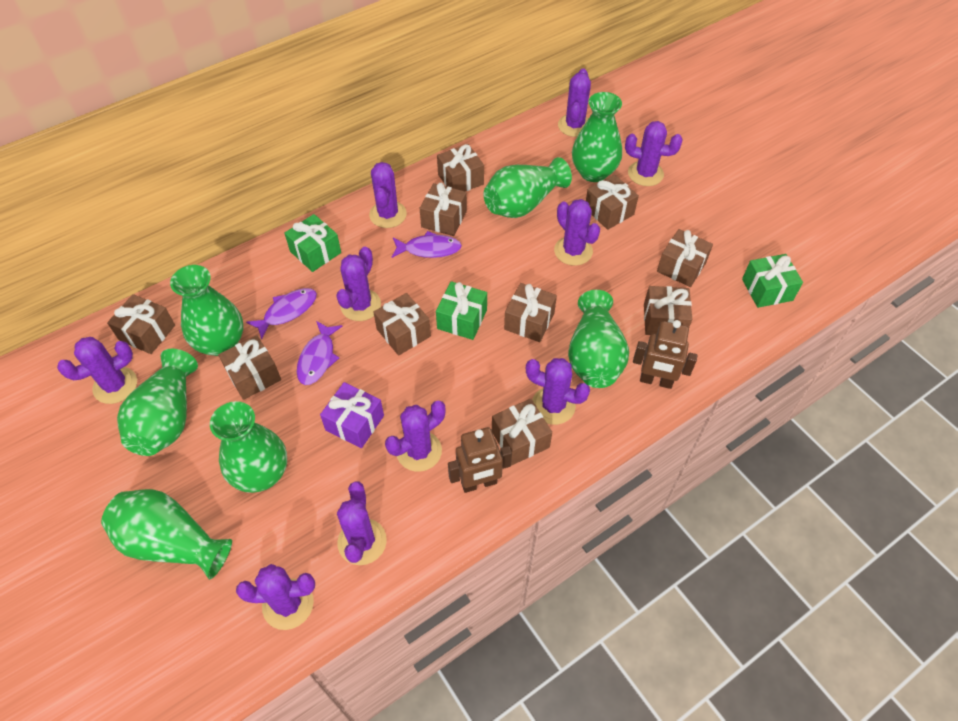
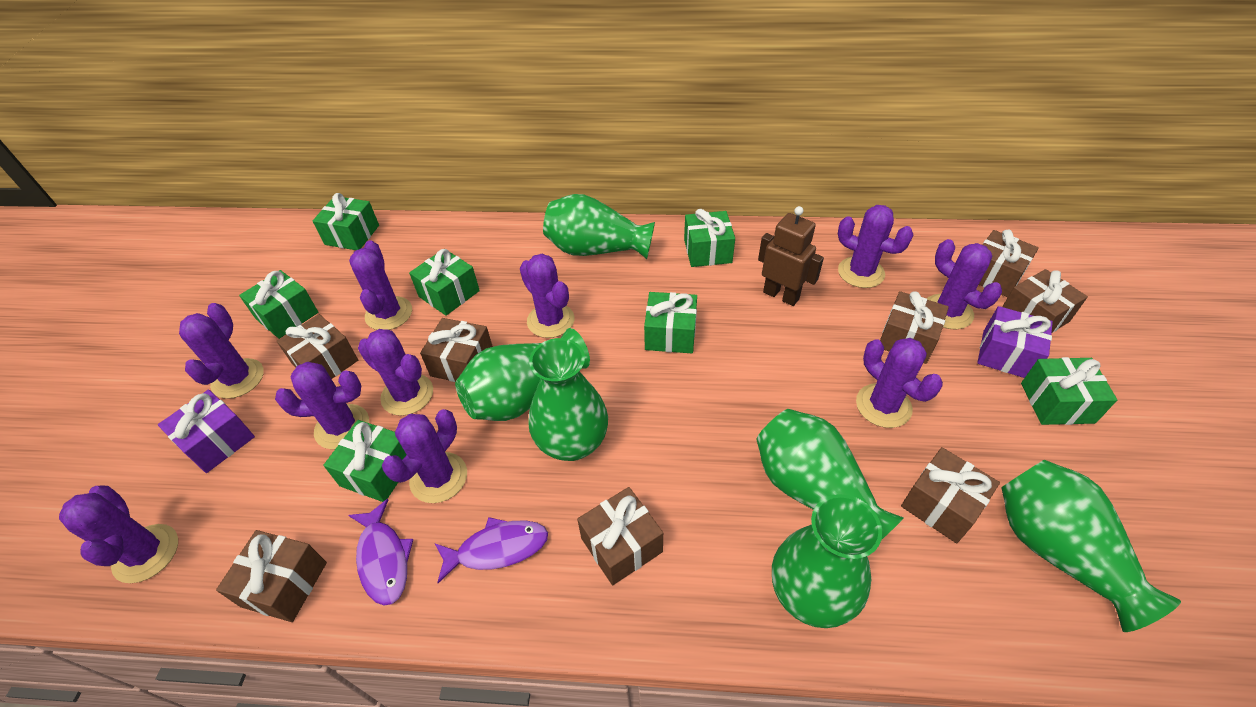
brown gift: 10 -> 8
brown robot: 2 -> 1
green gift: 3 -> 7
green vase: 7 -> 6
purple fish: 3 -> 2
purple gift: 1 -> 2

